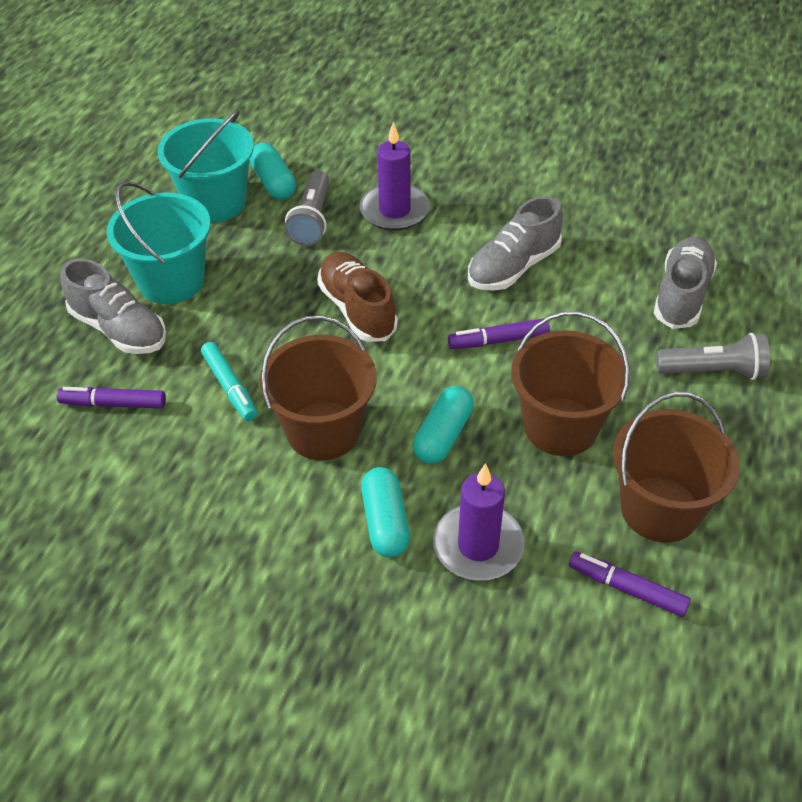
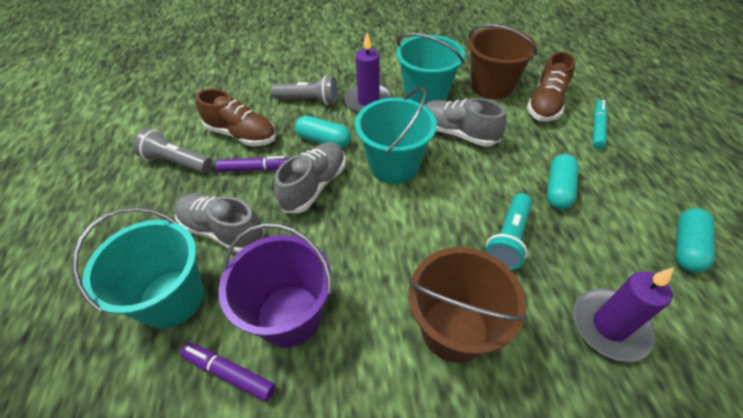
brown bucket: 3 -> 2
brown shoe: 1 -> 2
purple bucket: 0 -> 1
purple marker: 3 -> 2
turquoise bucket: 2 -> 3
turquoise flashlight: 0 -> 1

